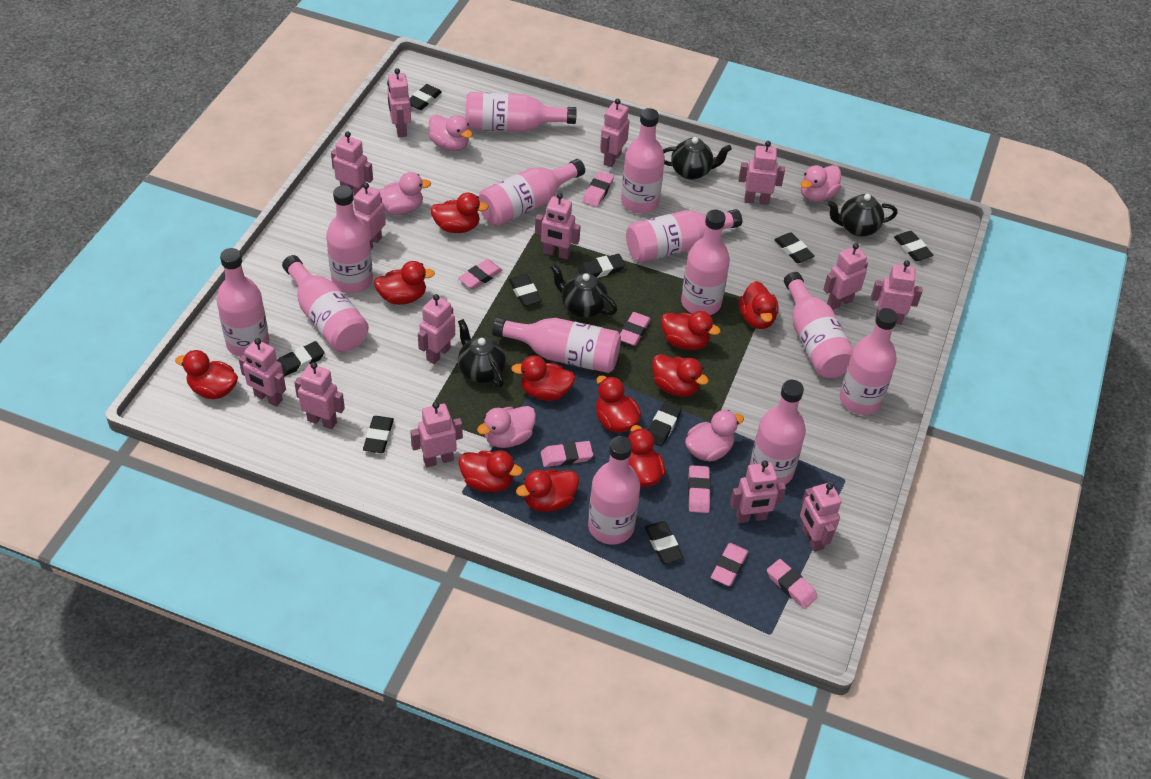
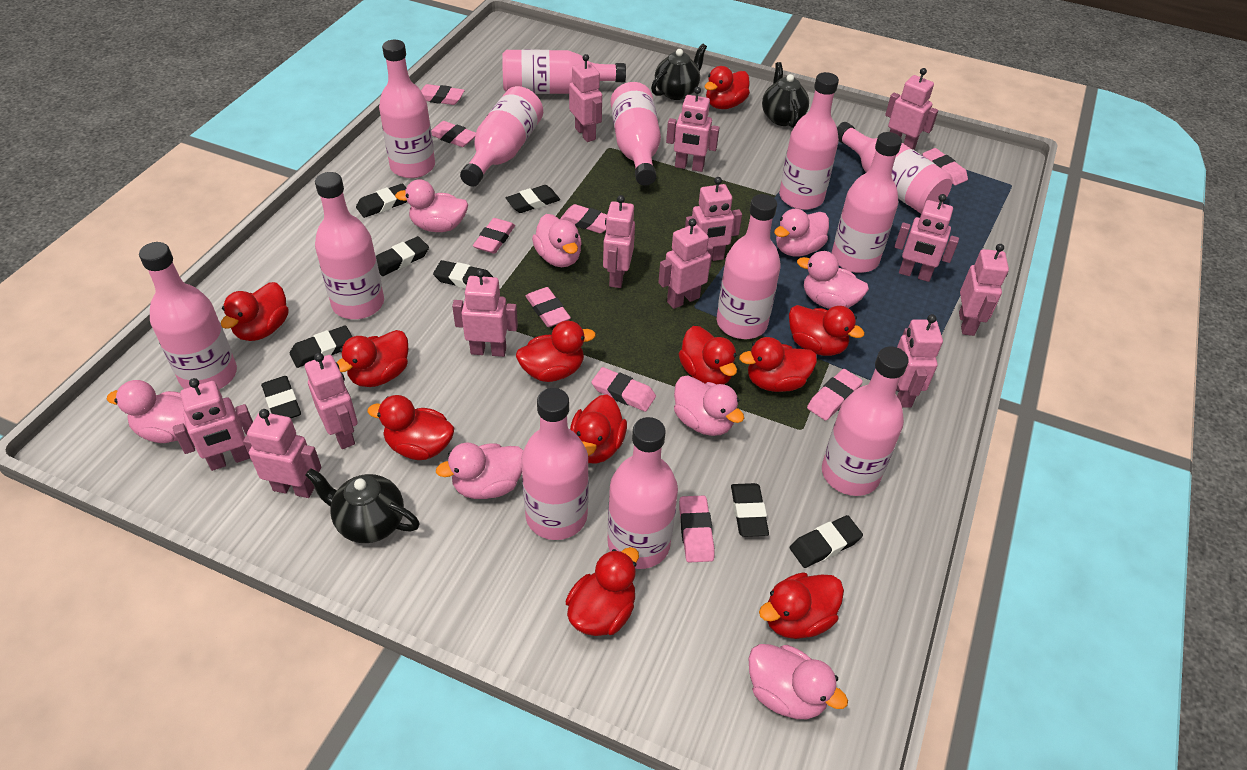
black eraser: 9 -> 8
black teapot: 4 -> 3
pink duck: 5 -> 8
pink eraser: 7 -> 9
pink robot: 14 -> 13

